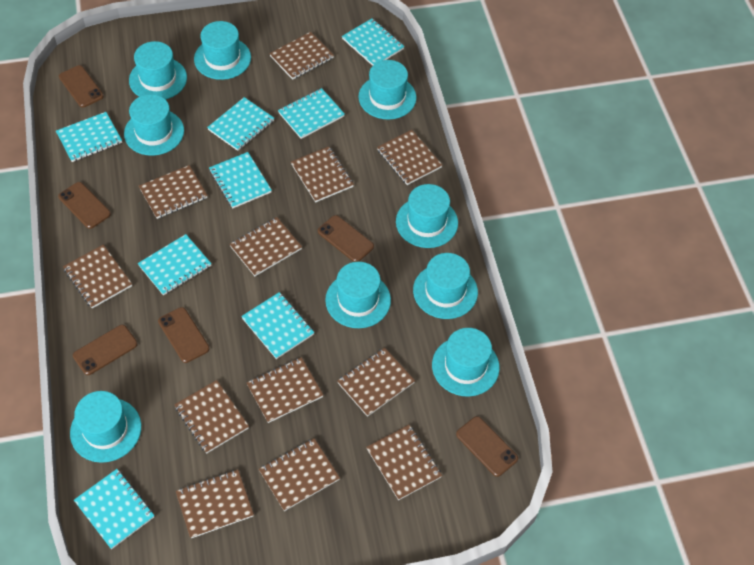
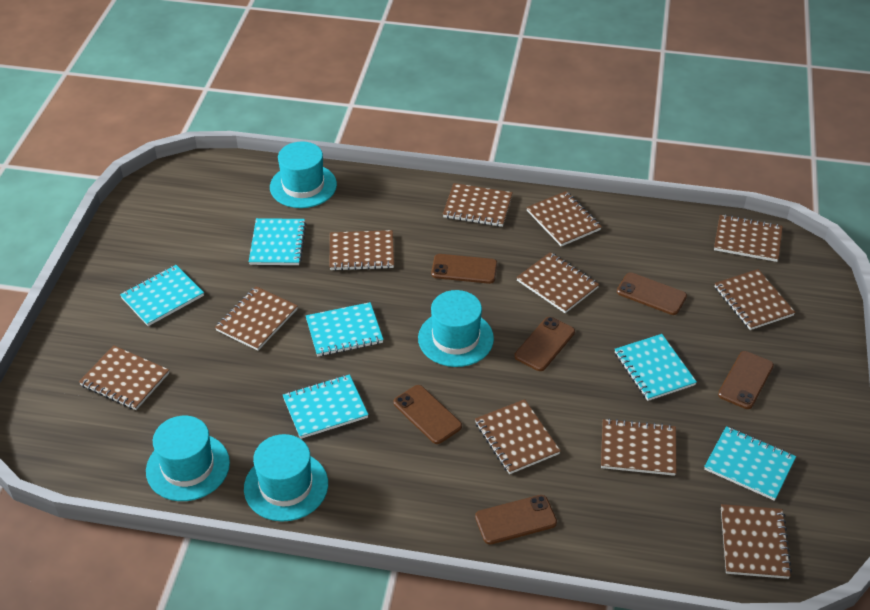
brown notebook: 12 -> 11
turquoise hat: 9 -> 4
turquoise notebook: 8 -> 6

